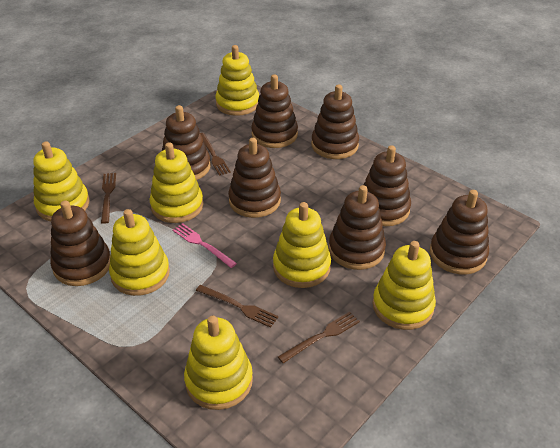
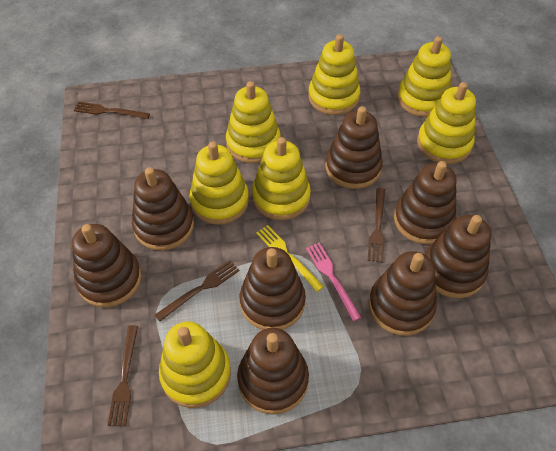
yellow fork: 0 -> 1

